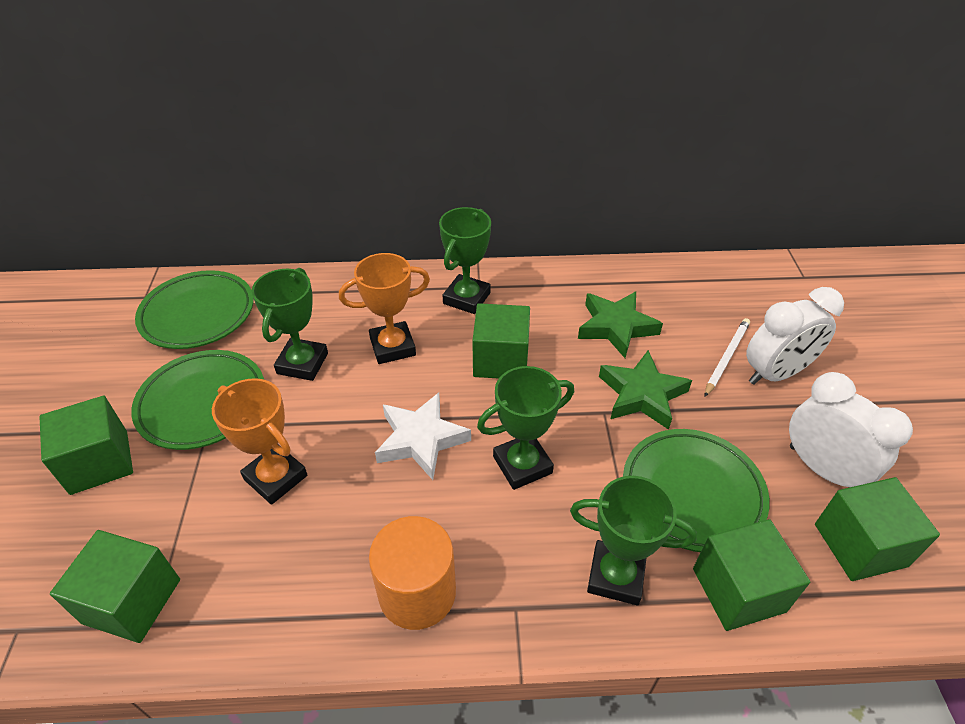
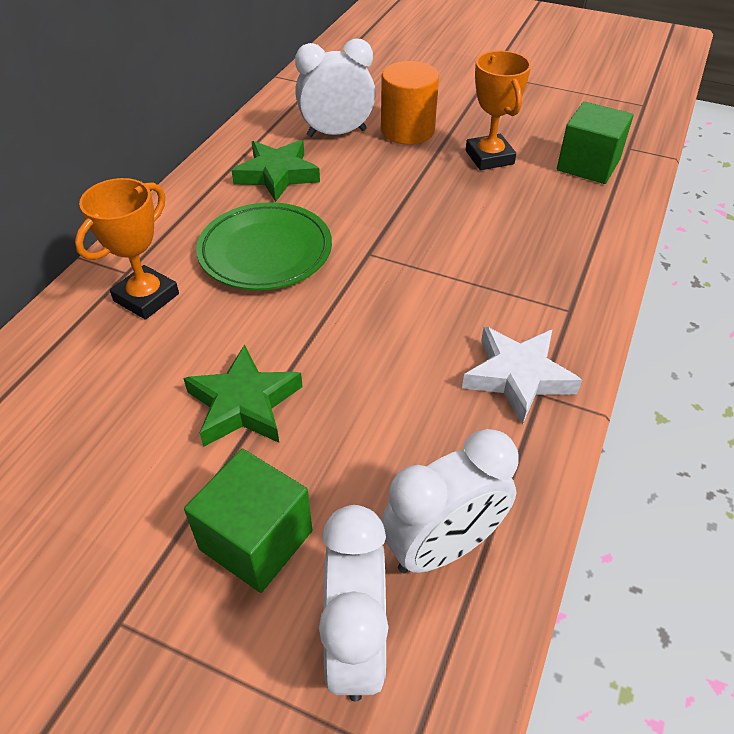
green cube: 5 -> 2
green plate: 3 -> 1
green trophy: 4 -> 0
white clock: 2 -> 3
white pencil: 1 -> 0

